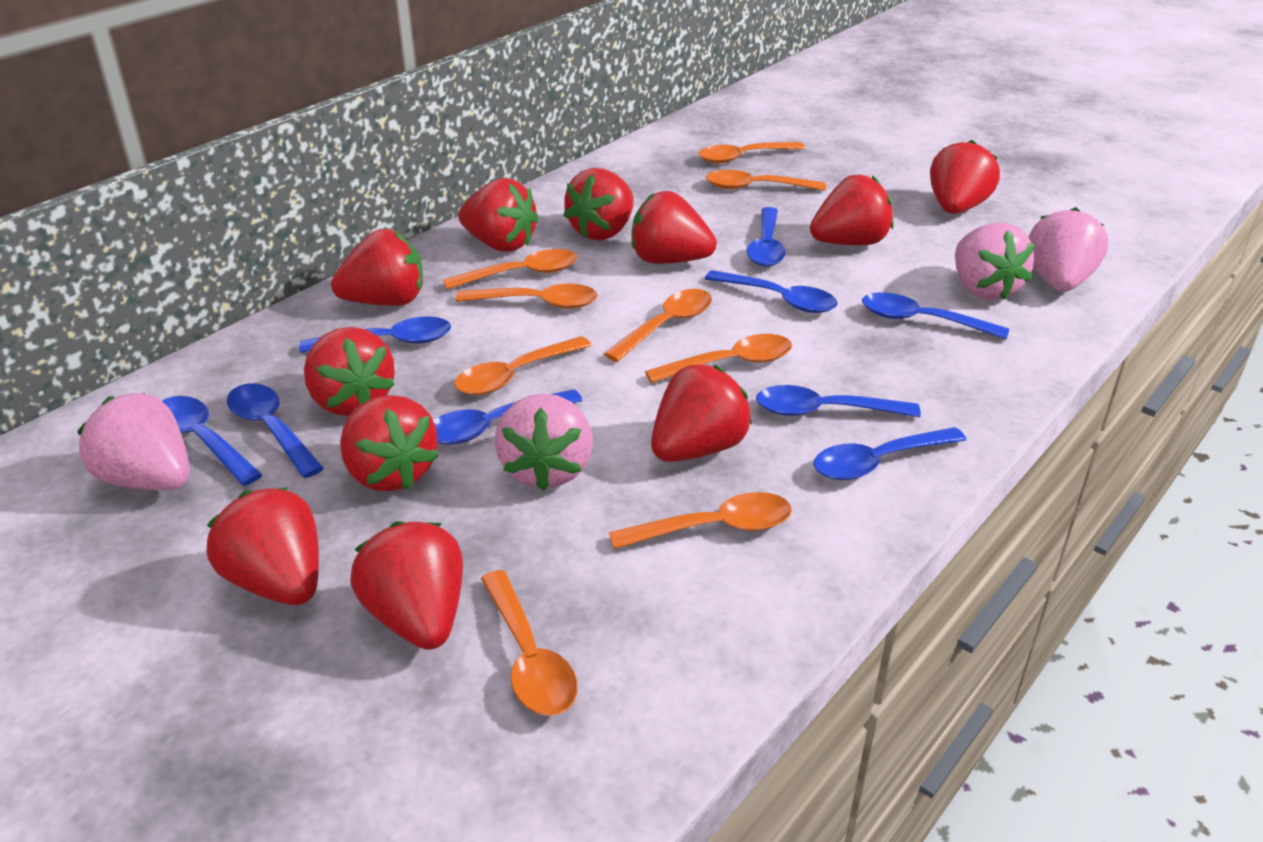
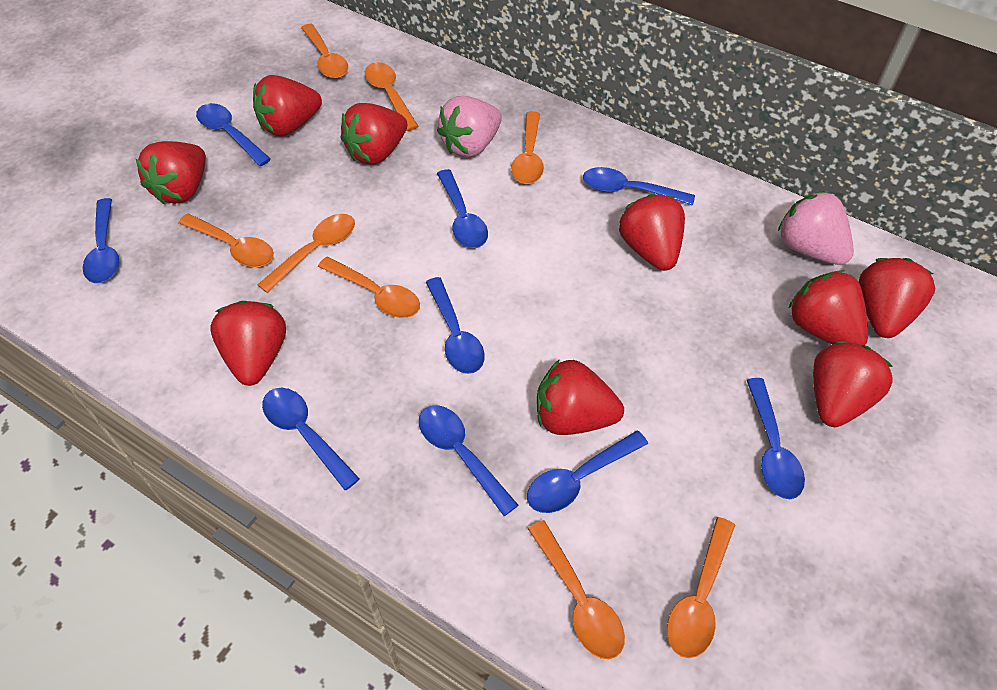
orange spoon: 9 -> 8
pink strawberry: 4 -> 2
red strawberry: 11 -> 9

